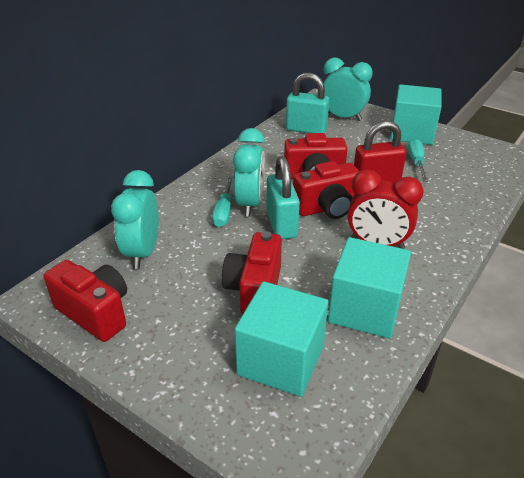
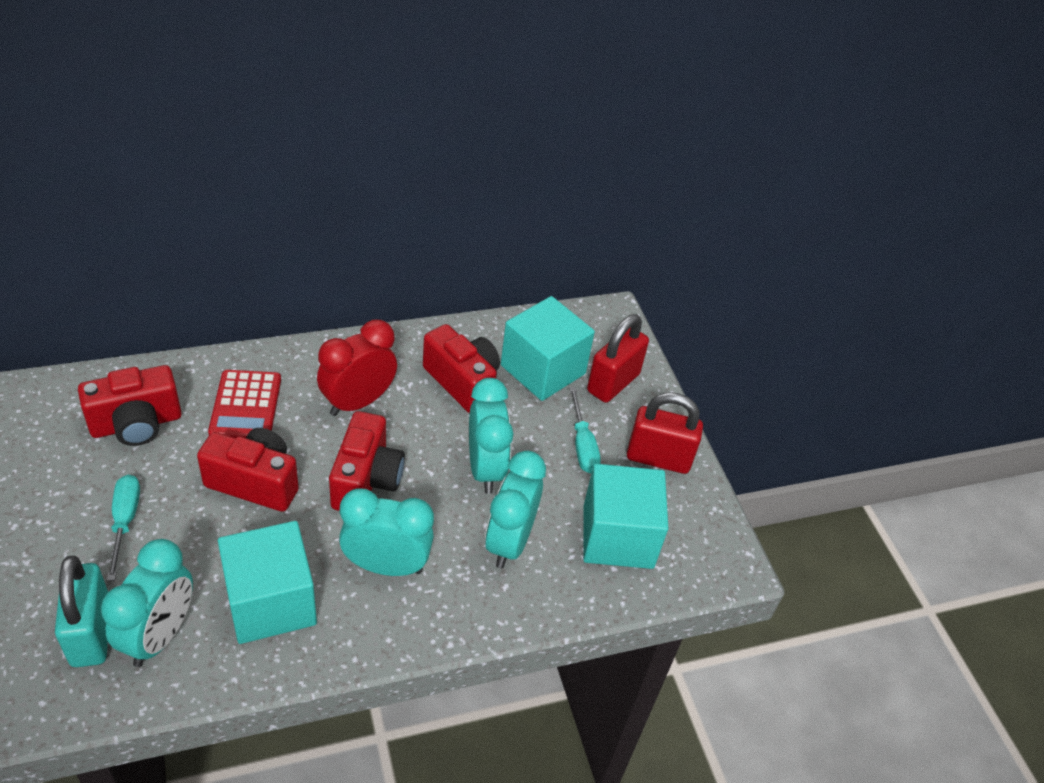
red calculator: 0 -> 1
red padlock: 1 -> 2
turquoise clock: 3 -> 4
turquoise padlock: 2 -> 1

